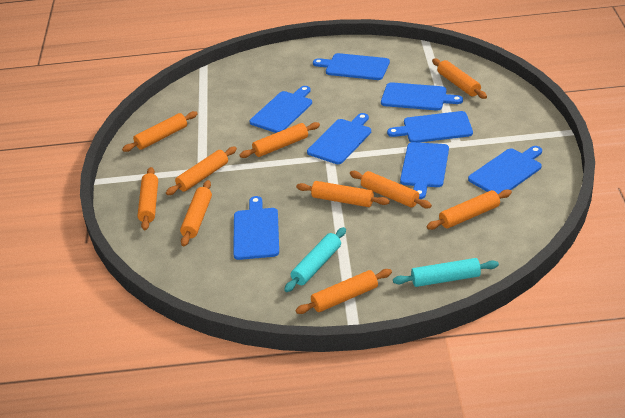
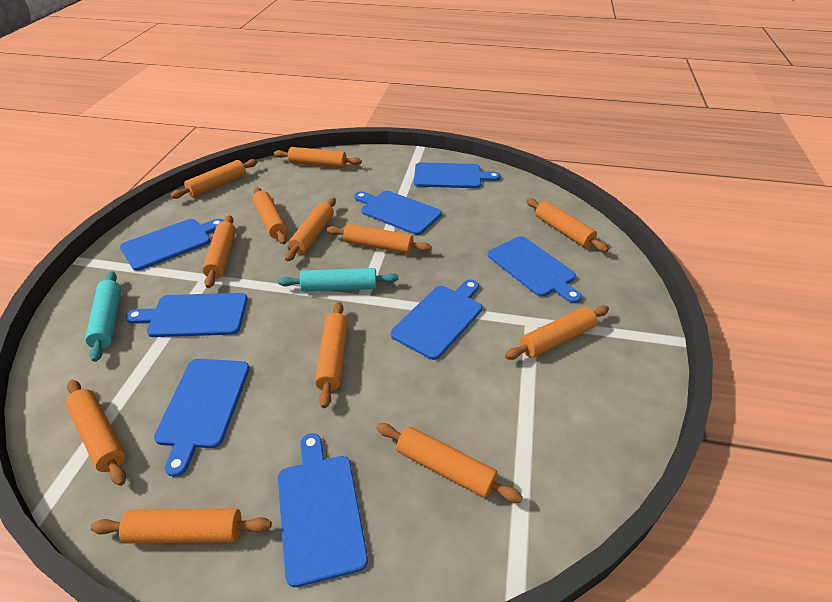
orange rolling pin: 10 -> 12

